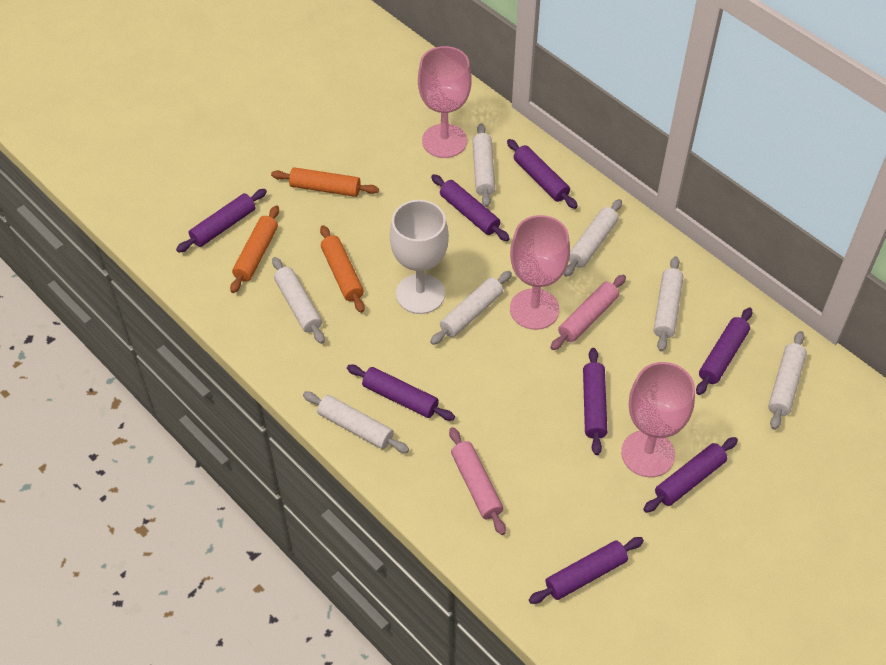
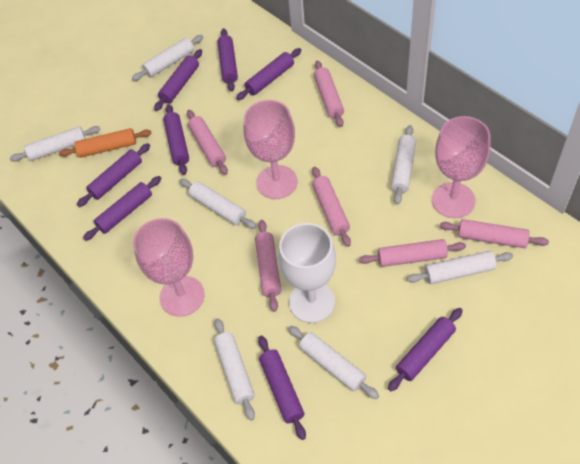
orange rolling pin: 3 -> 1
pink rolling pin: 2 -> 6

